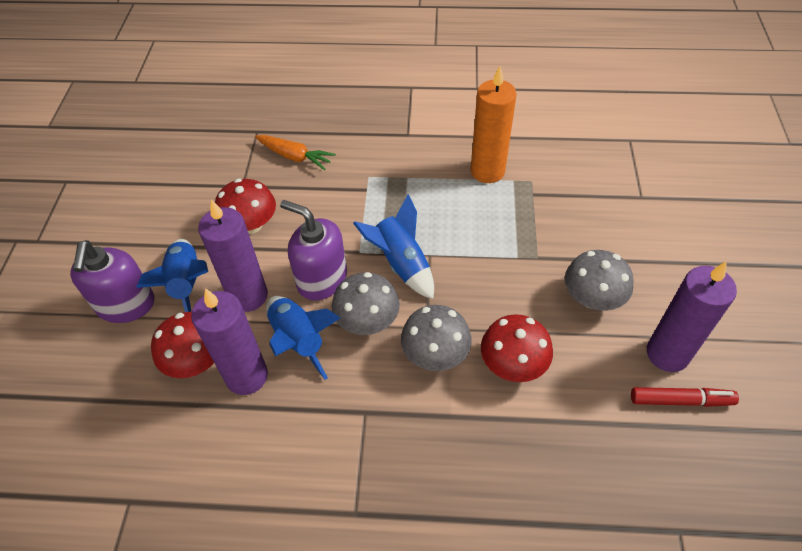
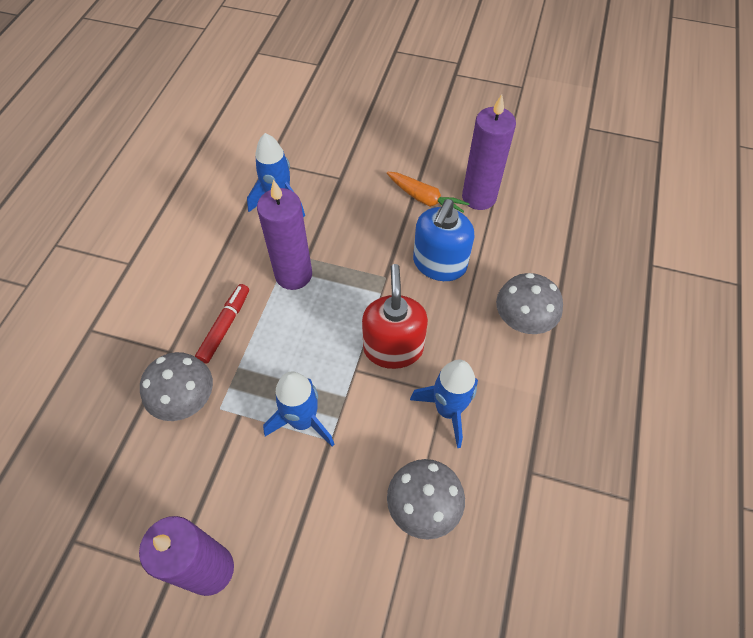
blue soap dispenser: 0 -> 1
orange candle: 1 -> 0
purple soap dispenser: 2 -> 0
red mushroom: 3 -> 0
red soap dispenser: 0 -> 1

